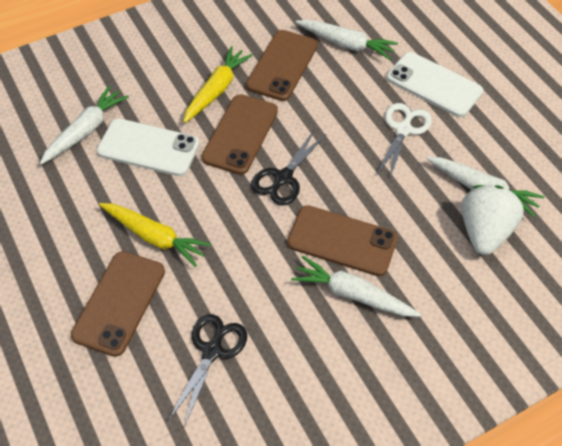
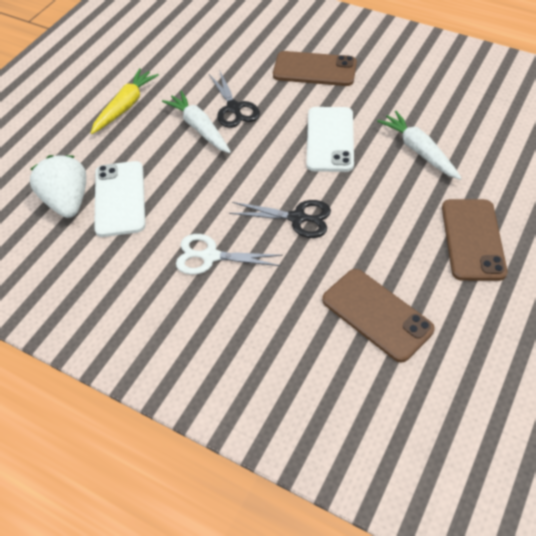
brown phone: 4 -> 3
white carrot: 4 -> 2
yellow carrot: 2 -> 1

